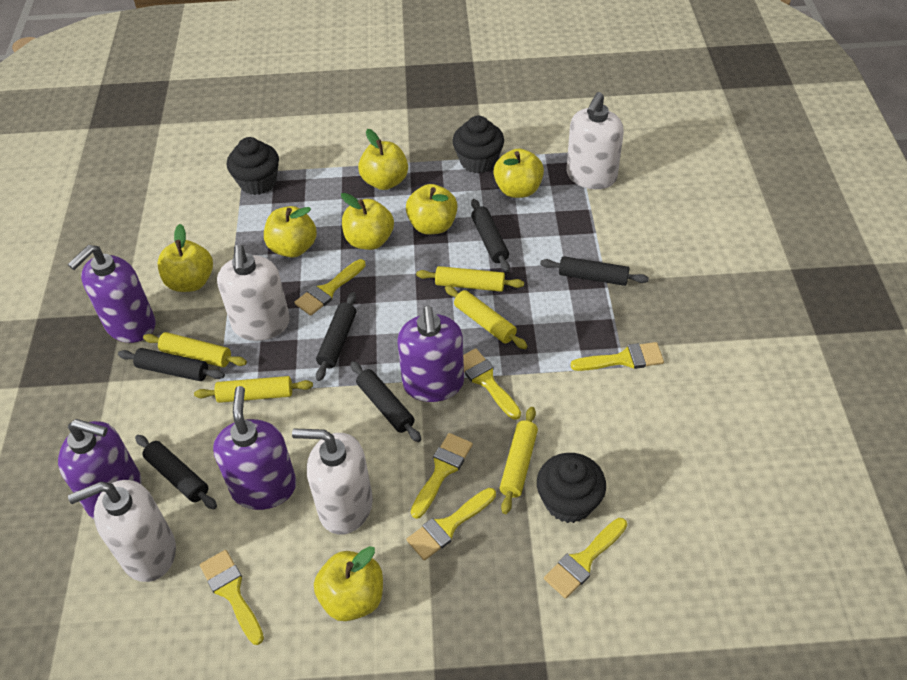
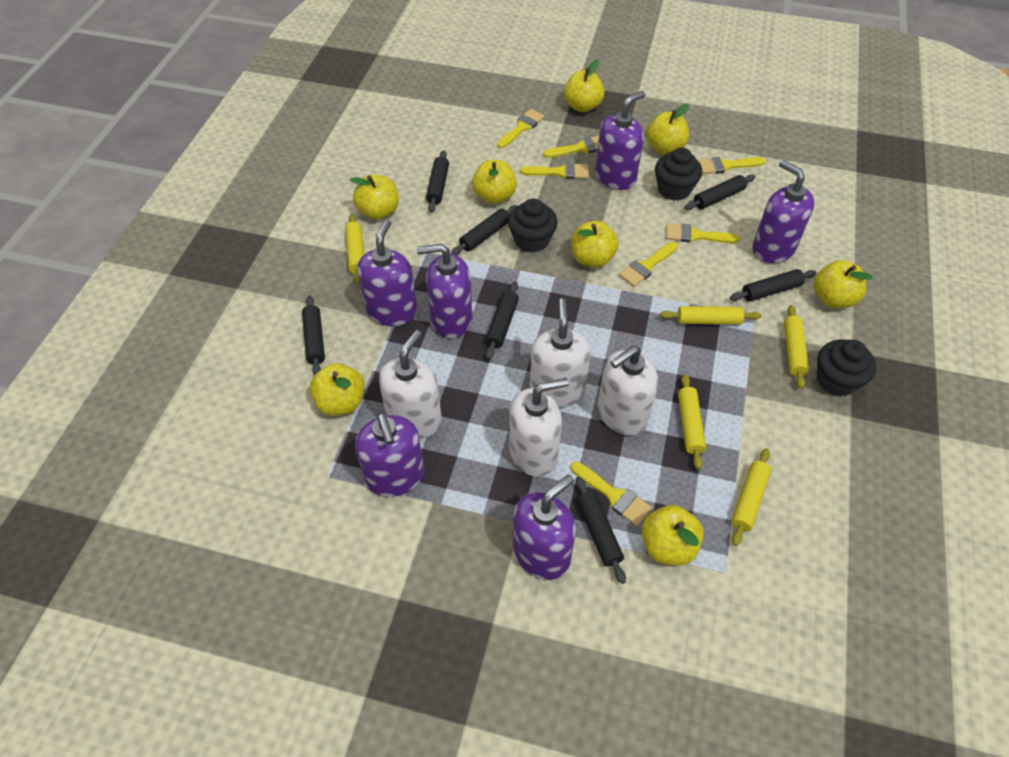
black rolling pin: 6 -> 7
purple soap dispenser: 4 -> 6
yellow apple: 7 -> 8

